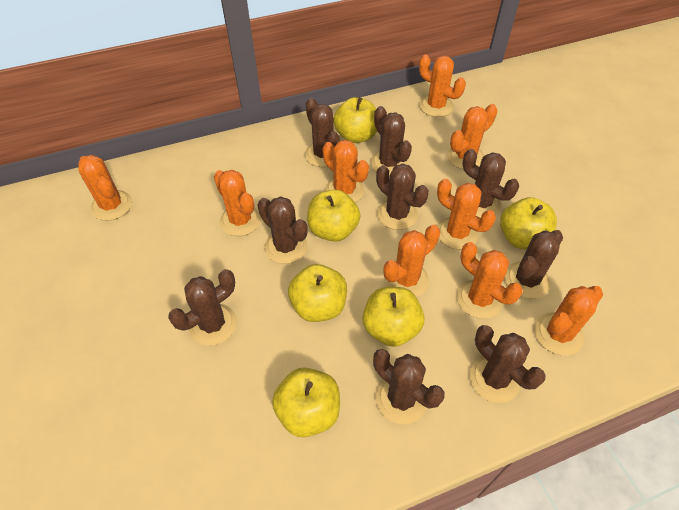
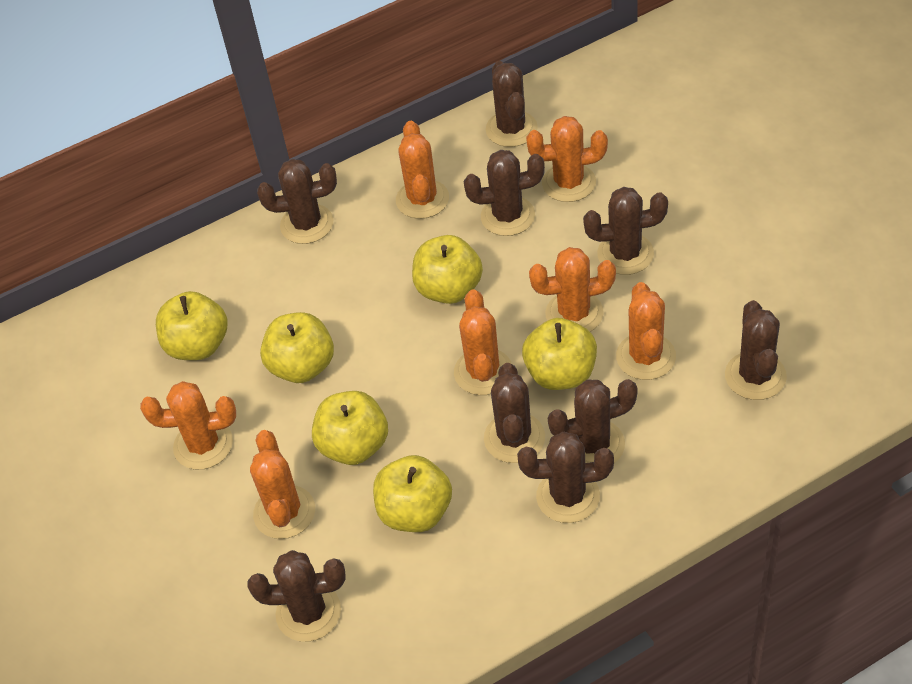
orange cactus: 9 -> 7

